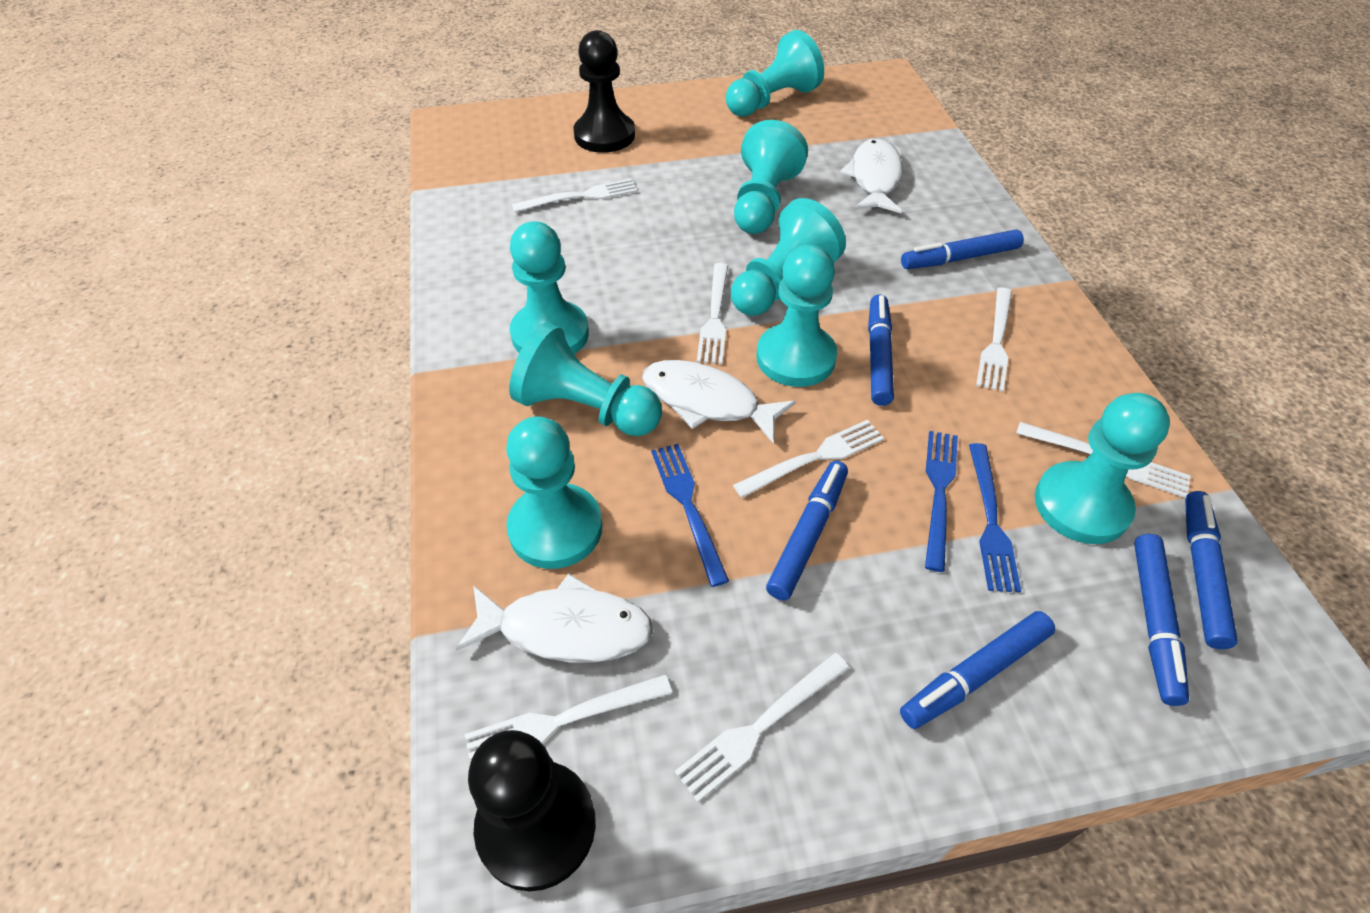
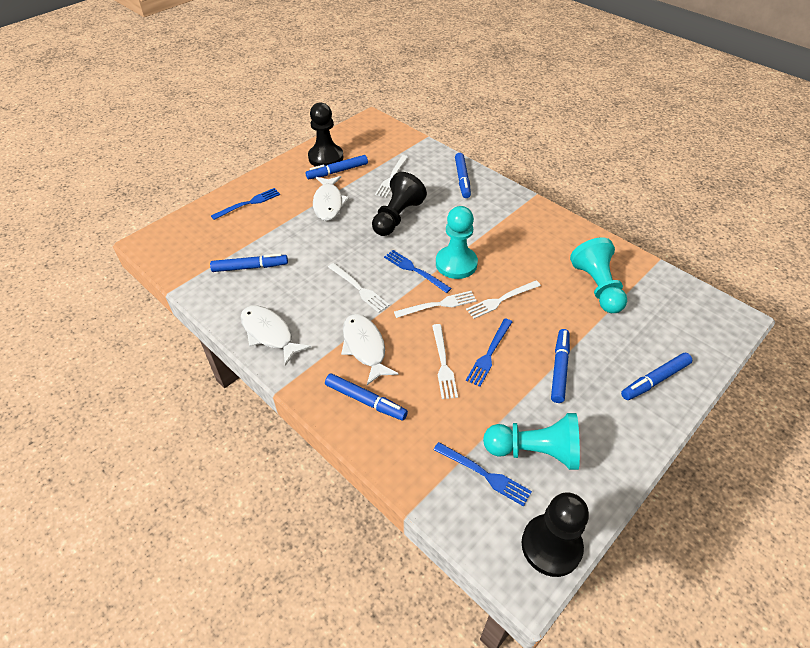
black pawn: 2 -> 3
blue fork: 3 -> 4
turquoise pawn: 8 -> 3
white fork: 7 -> 5

